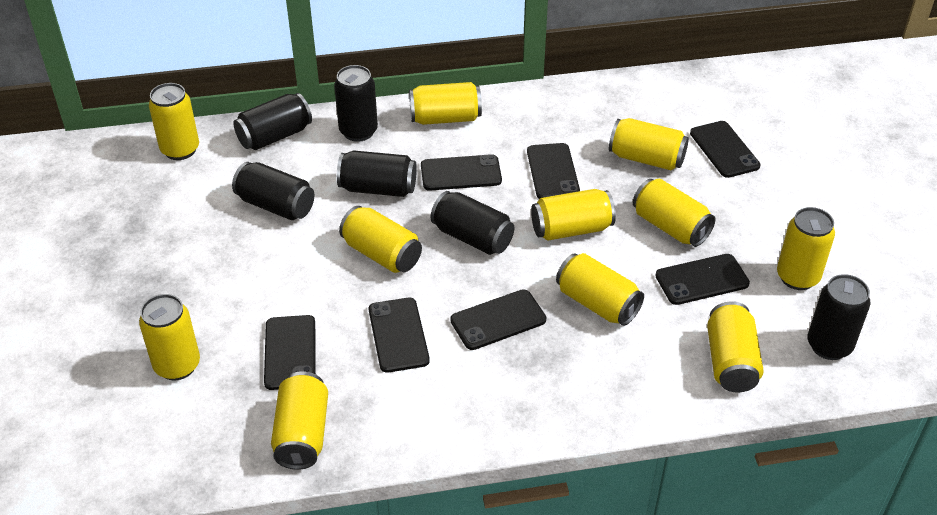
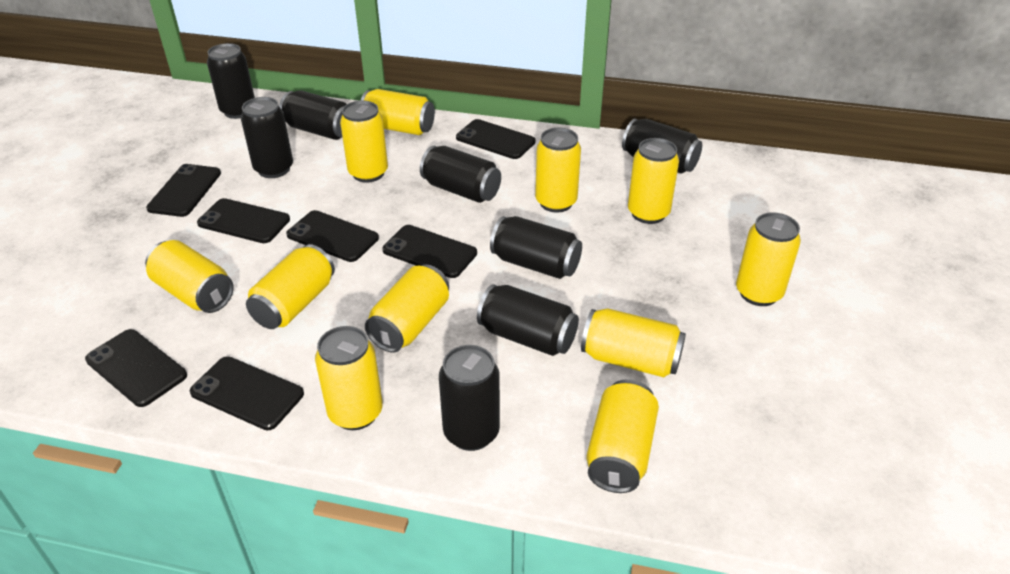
black can: 6 -> 8

